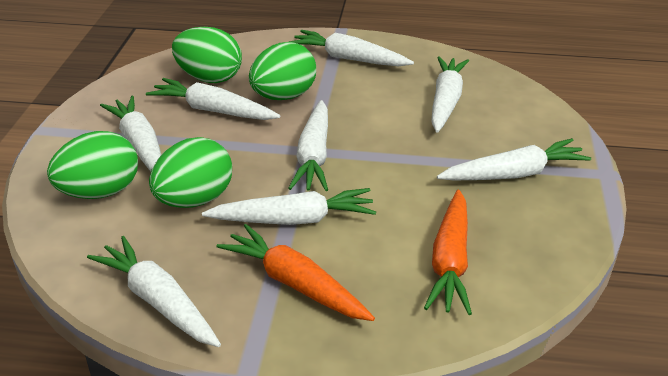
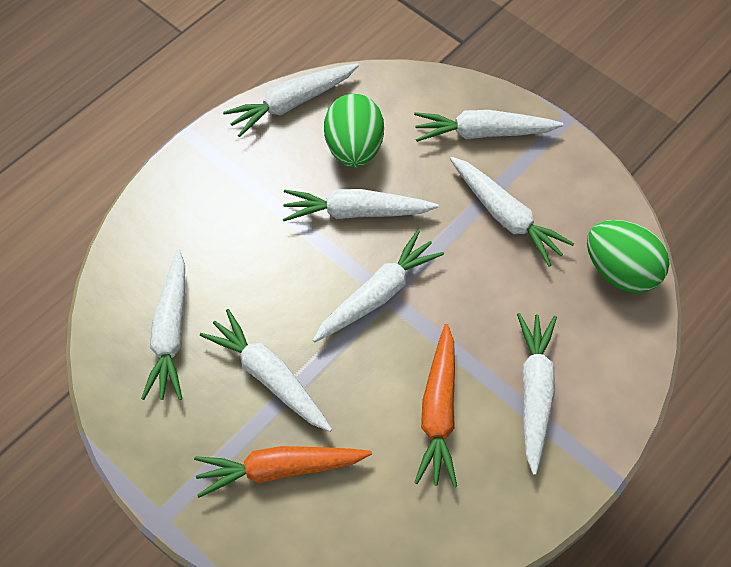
green egg: 4 -> 2

